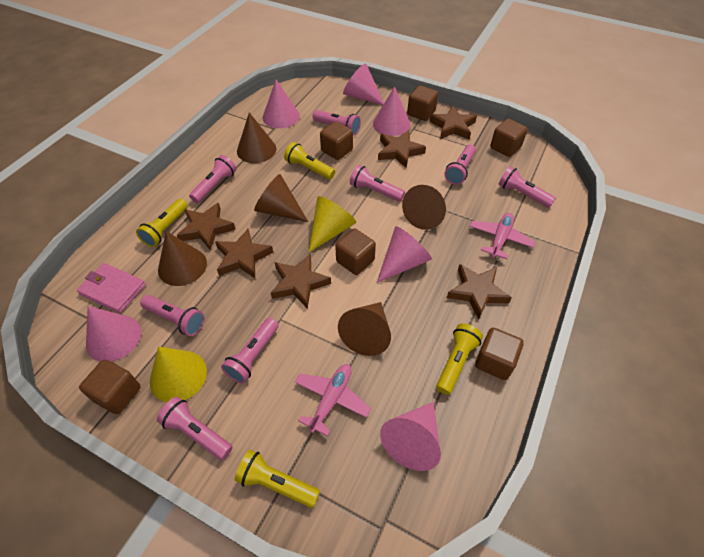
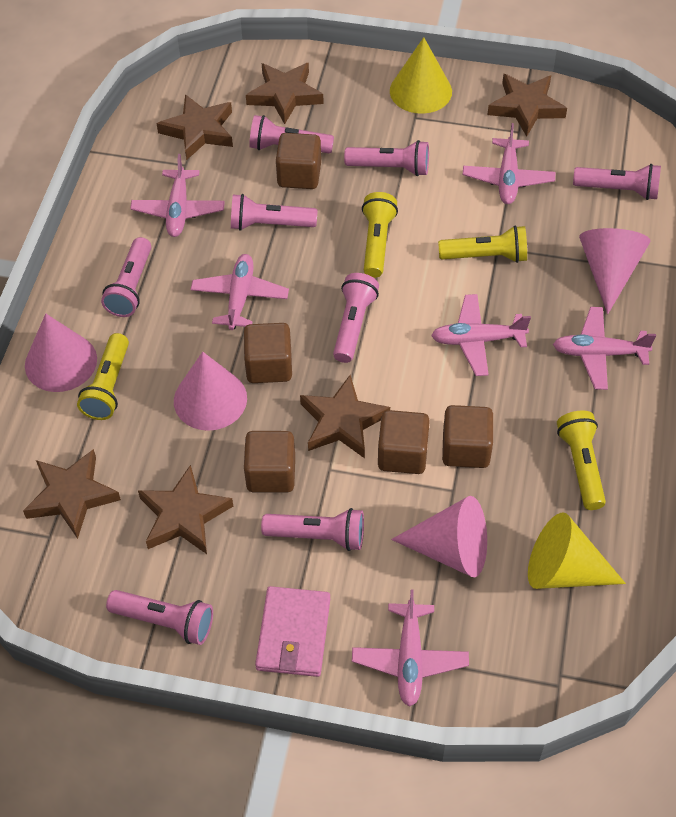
brown cone: 5 -> 0
brown cube: 6 -> 5
pink cone: 6 -> 4
pink plane: 2 -> 6

